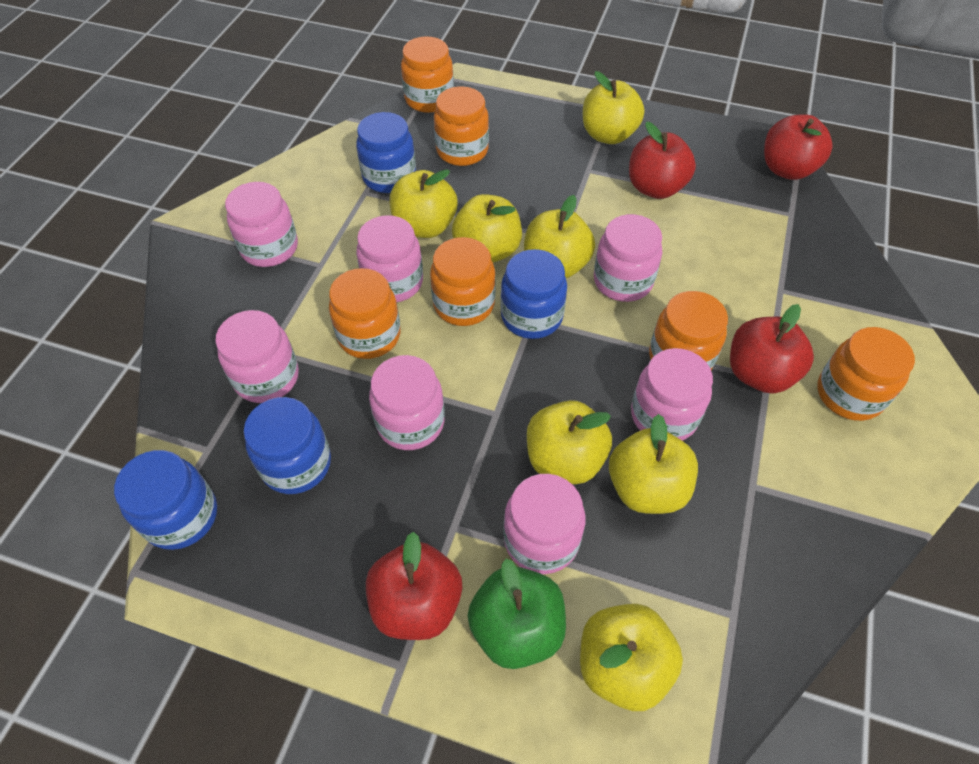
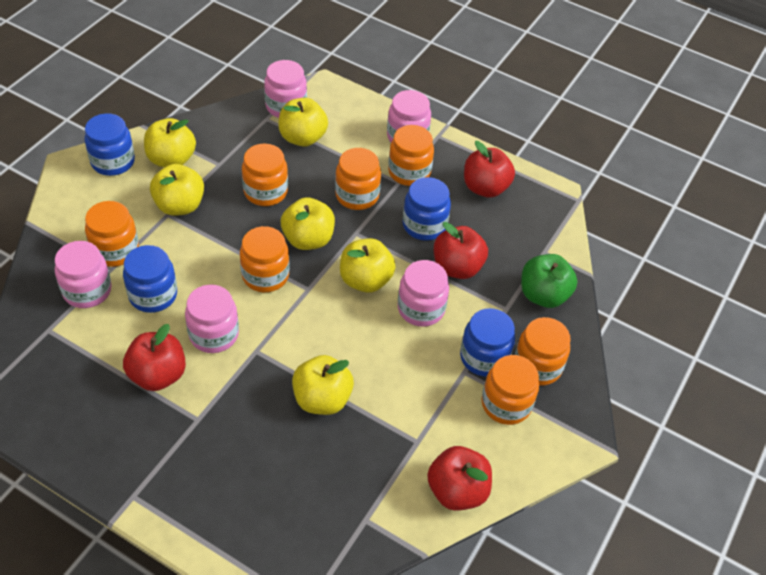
orange jar: 6 -> 7
pink jar: 7 -> 5
yellow apple: 7 -> 6

